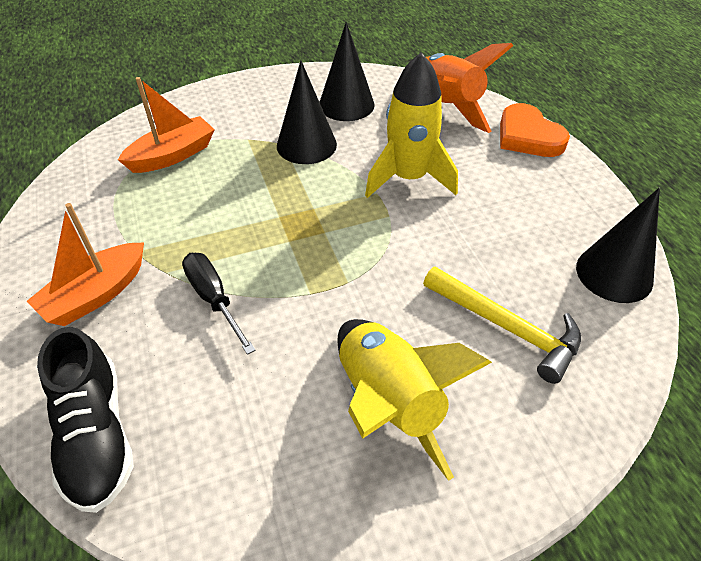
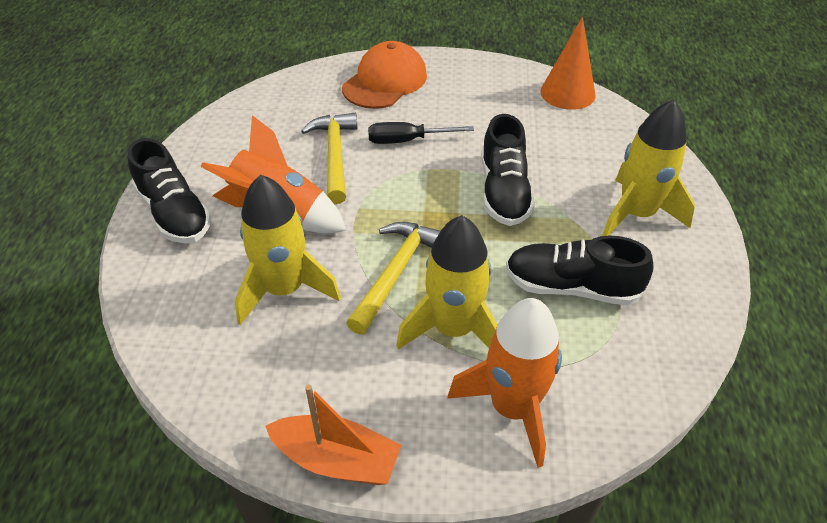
black cone: 3 -> 0
black shoe: 1 -> 3
orange boat: 2 -> 1
orange cap: 0 -> 1
orange cone: 0 -> 1
orange heart: 1 -> 0
orange rocket: 1 -> 2
yellow hammer: 1 -> 2
yellow rocket: 2 -> 3

